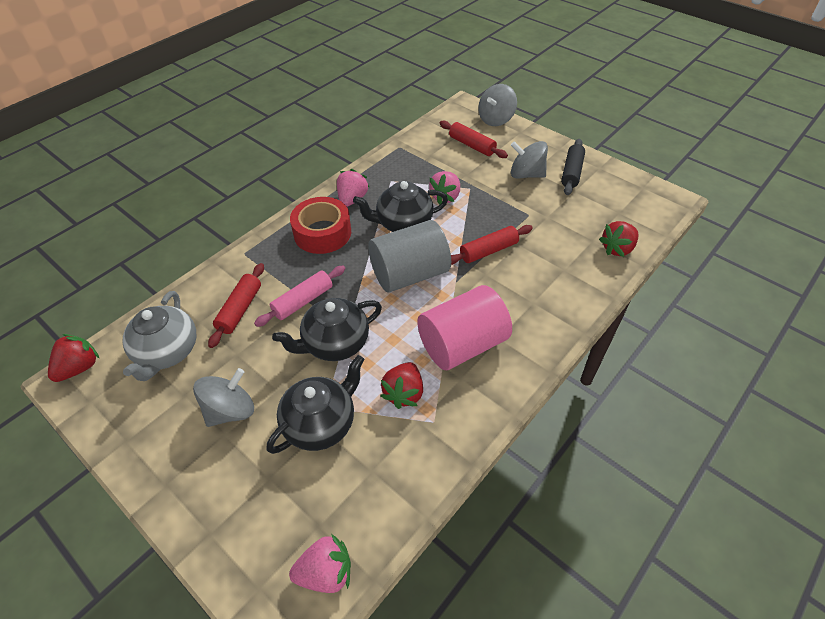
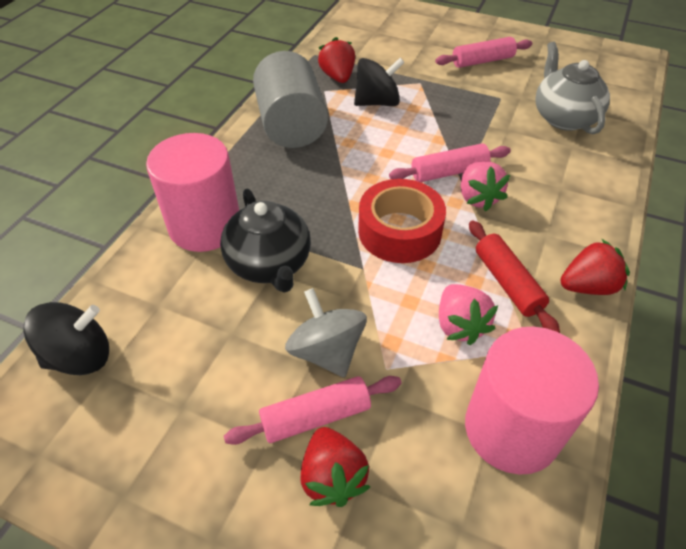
black rolling pin: 1 -> 0
black spinning top: 0 -> 2
black teapot: 3 -> 1
grey spinning top: 3 -> 1
pink cylinder: 1 -> 2
pink rolling pin: 1 -> 3
pink strawberry: 3 -> 2
red rolling pin: 3 -> 1

